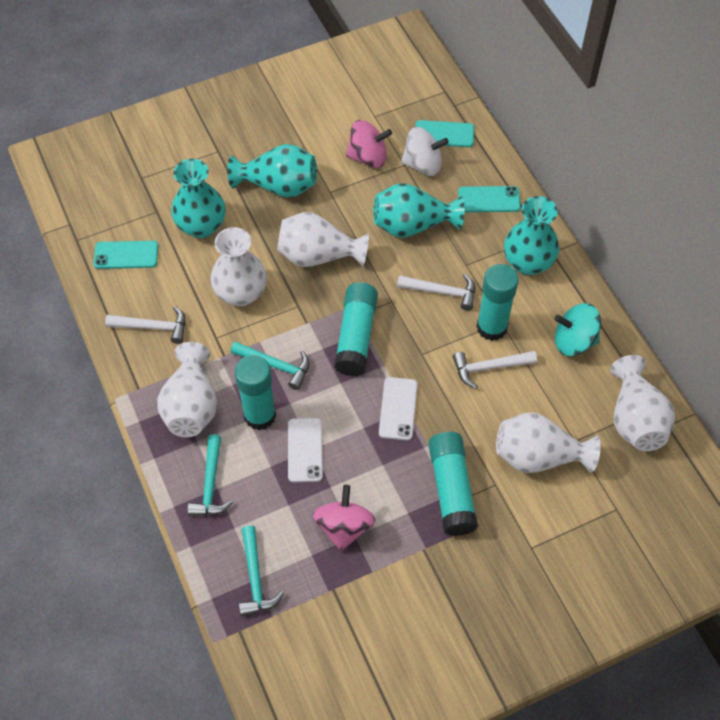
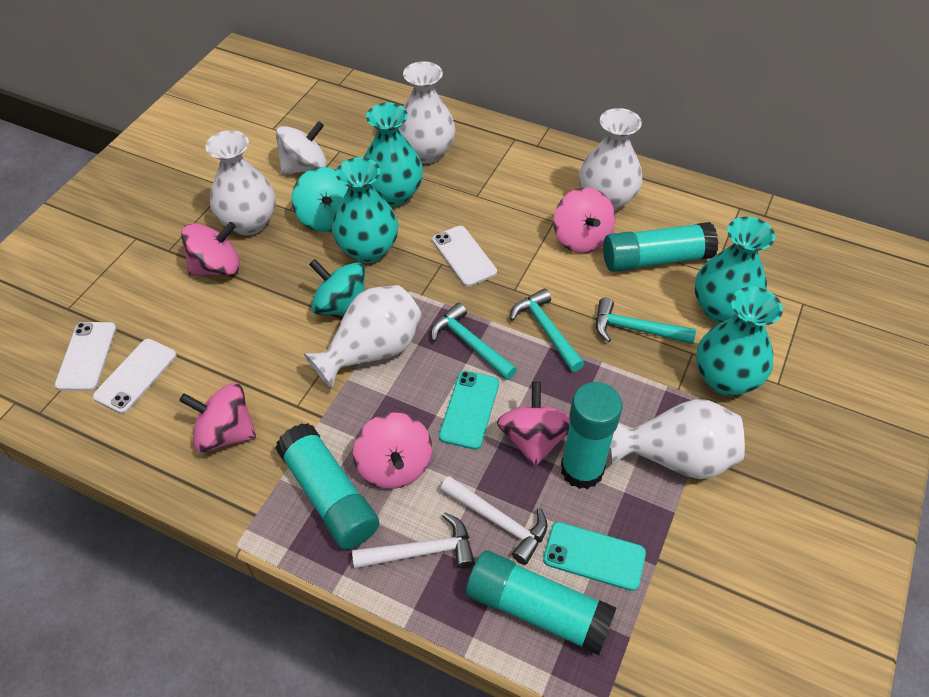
pink spinning top: 2 -> 5
turquoise phone: 3 -> 2
turquoise spinning top: 1 -> 2
white hammer: 3 -> 2
white phone: 2 -> 3

